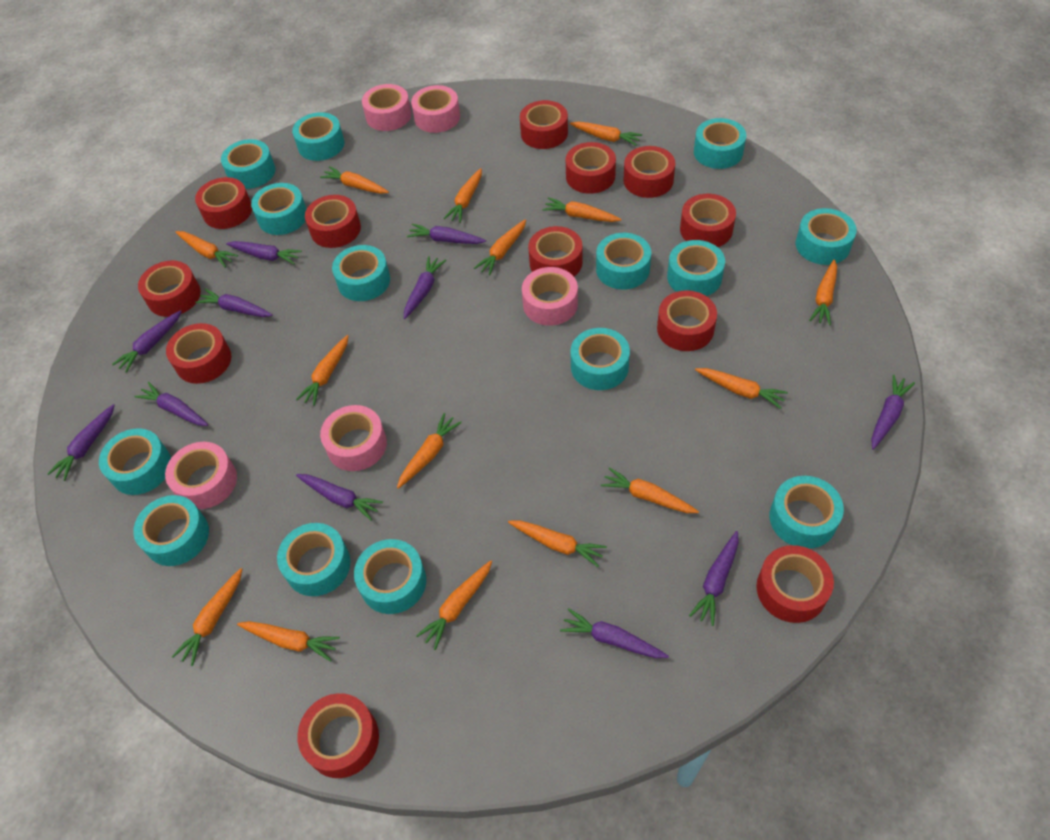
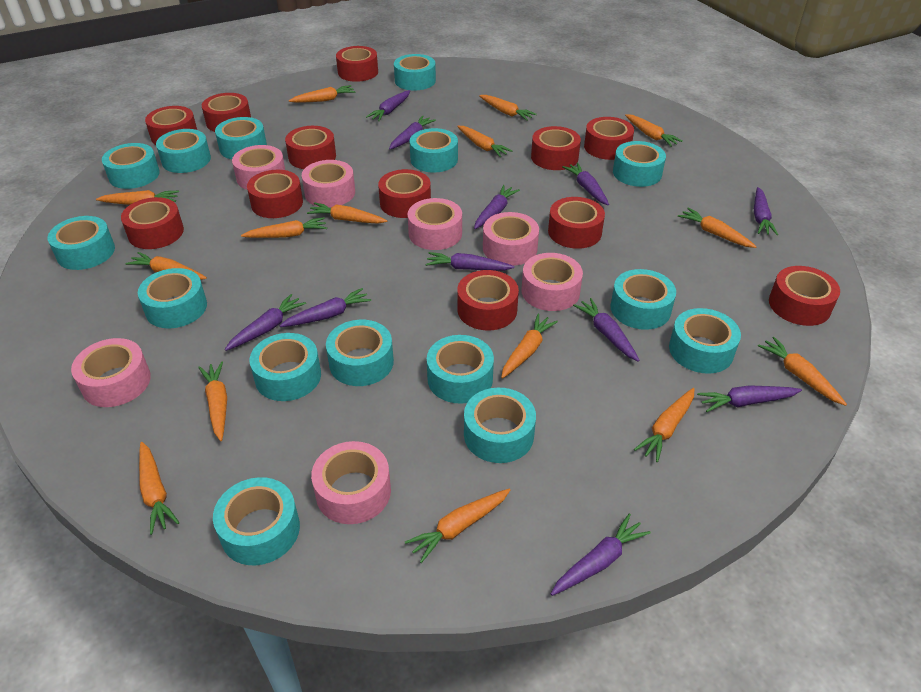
pink tape: 5 -> 7
turquoise tape: 14 -> 15

